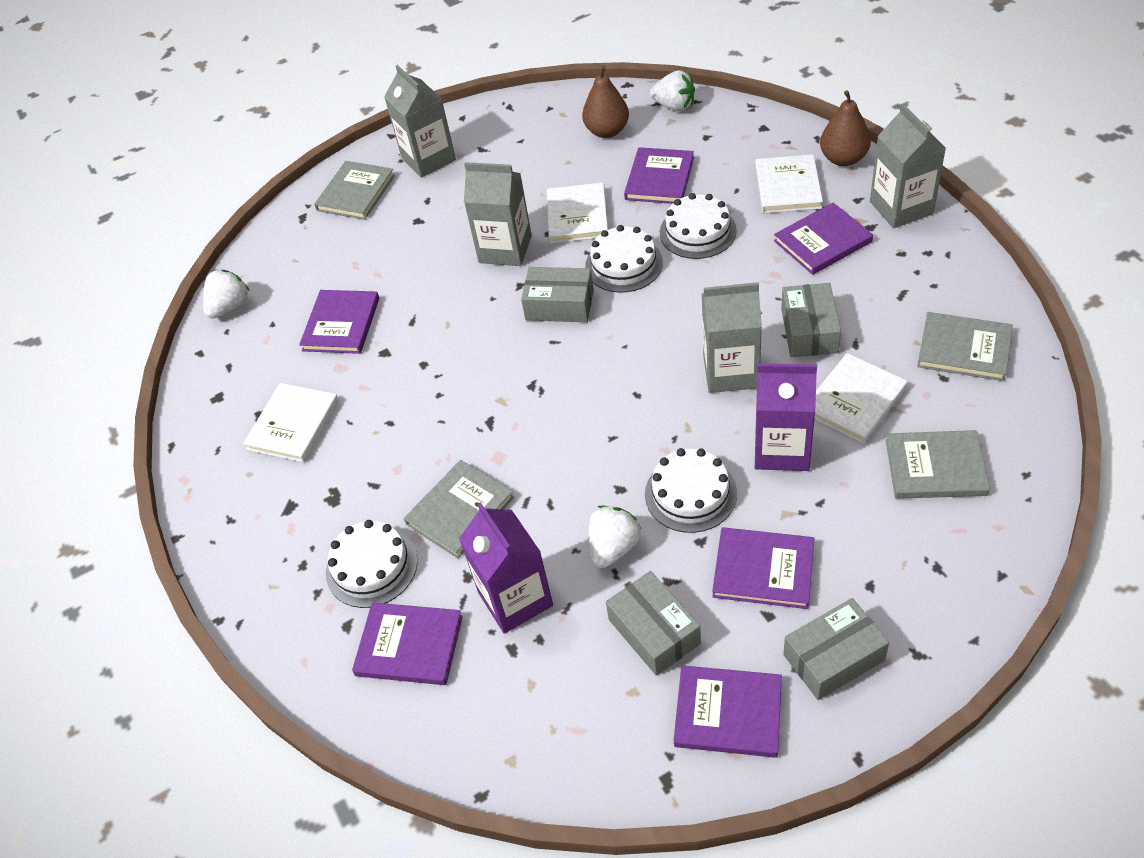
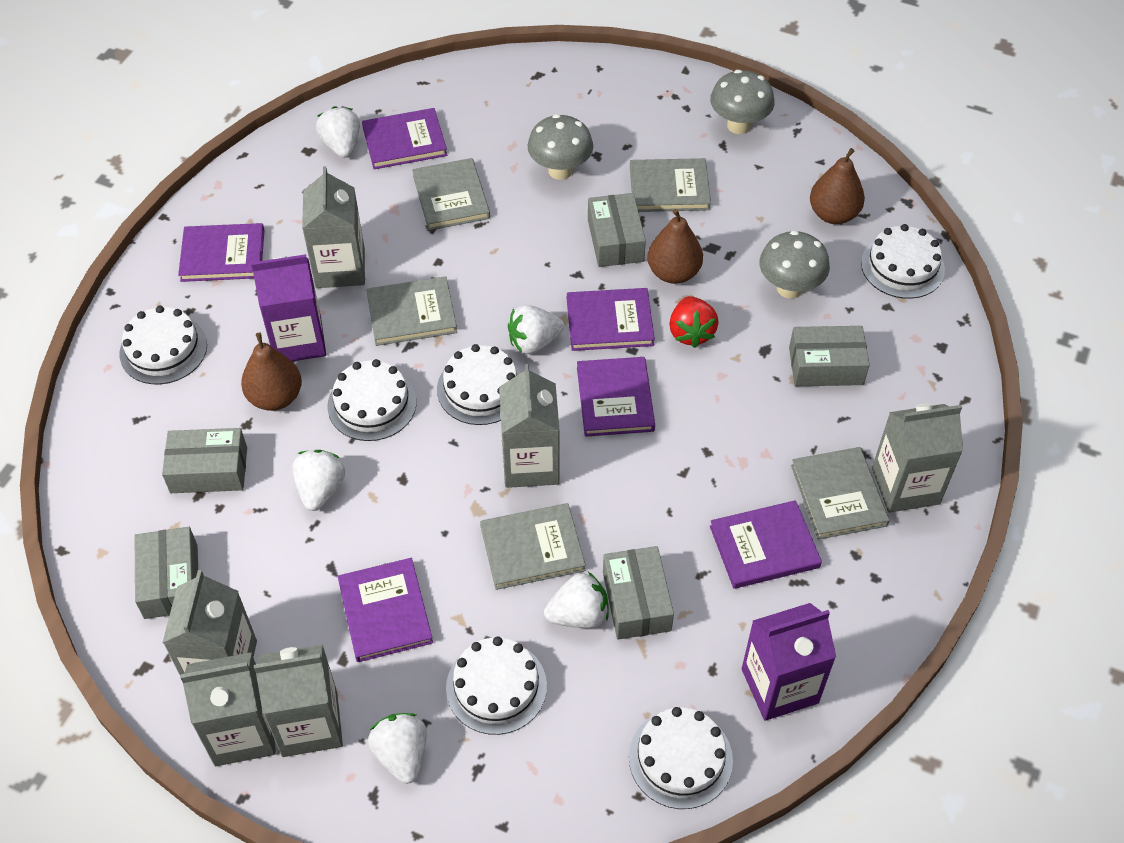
brown pear: 2 -> 3
grey book: 4 -> 5
grey box: 4 -> 5
grey carton: 4 -> 6
grey mushroom: 0 -> 3
red strawberry: 0 -> 1
white book: 4 -> 0
white cake: 4 -> 6
white strawberry: 3 -> 5

